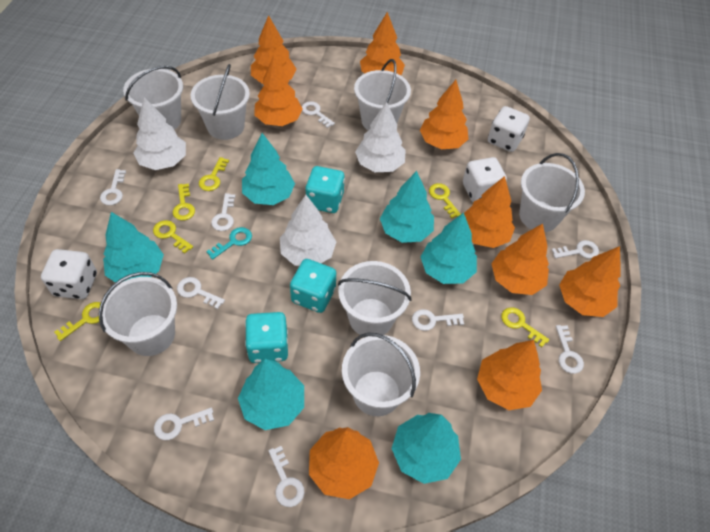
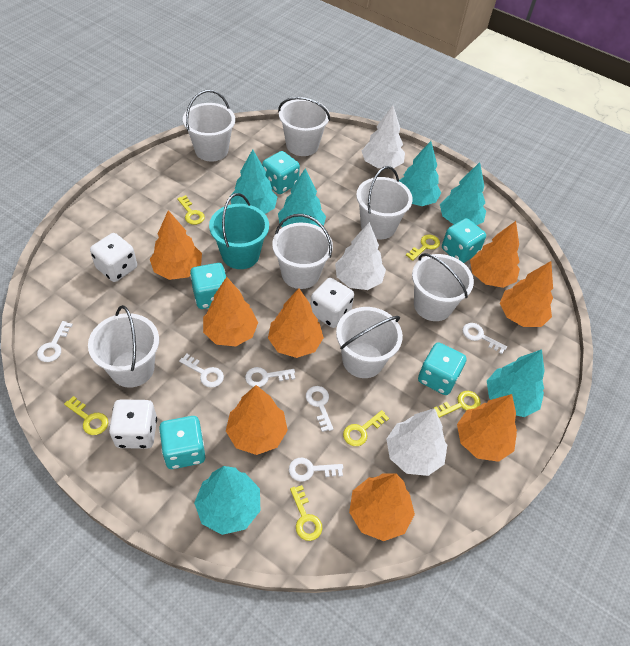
orange tree: 9 -> 8
turquoise bucket: 0 -> 1
turquoise dice: 3 -> 5
turquoise key: 1 -> 0
white key: 9 -> 6

